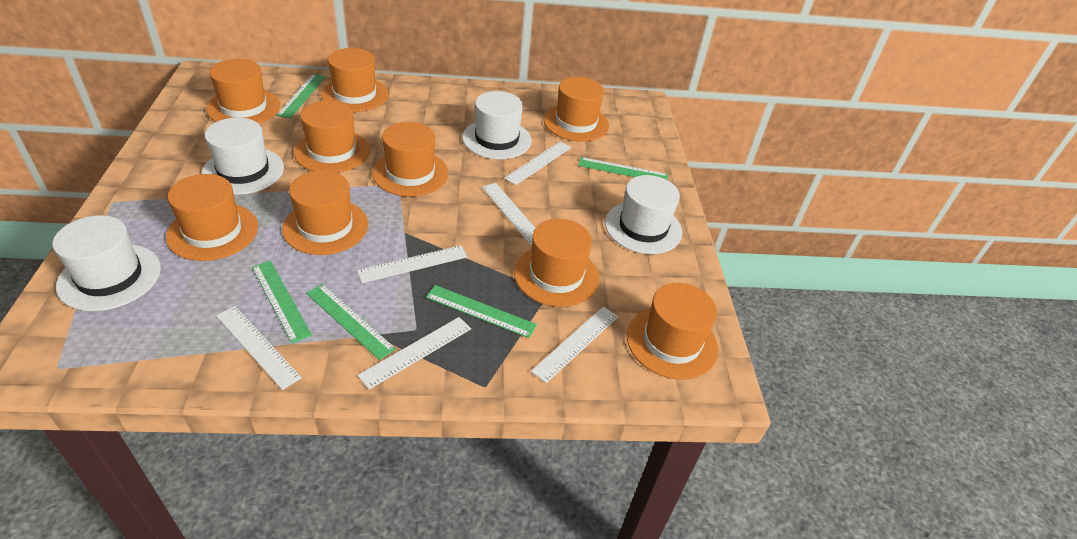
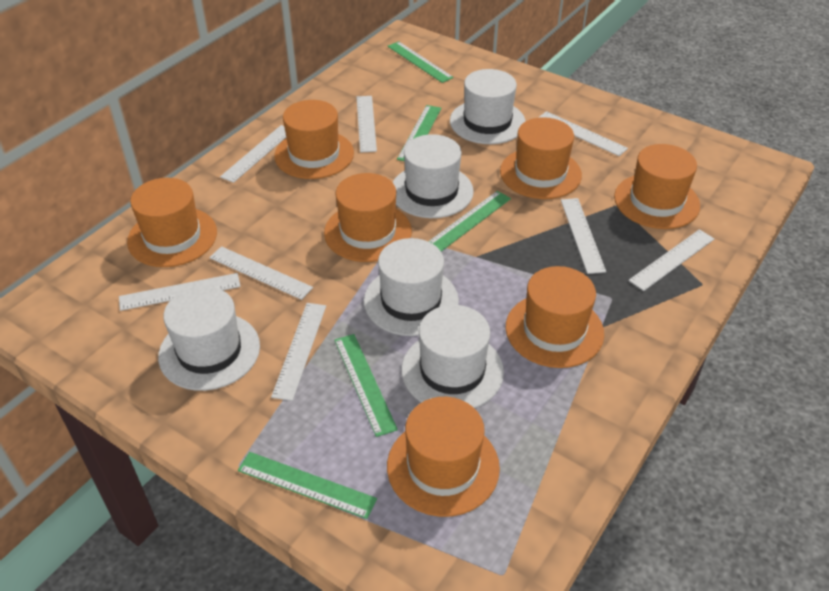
orange hat: 9 -> 7
white hat: 4 -> 5
white ruler: 6 -> 8

